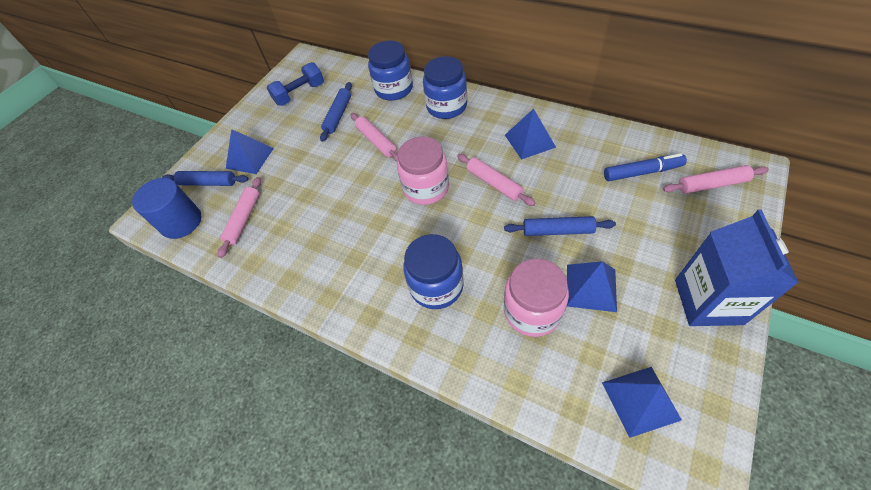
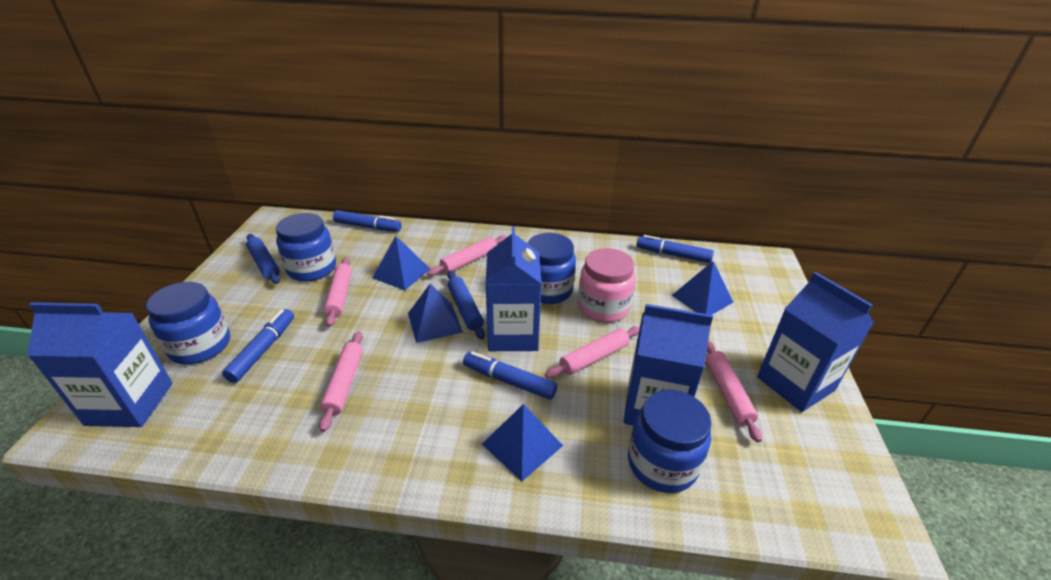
blue carton: 1 -> 4
blue cylinder: 1 -> 0
blue dumbbell: 1 -> 0
blue jar: 3 -> 4
blue marker: 1 -> 4
blue rolling pin: 3 -> 2
pink jar: 2 -> 1
pink rolling pin: 4 -> 5

